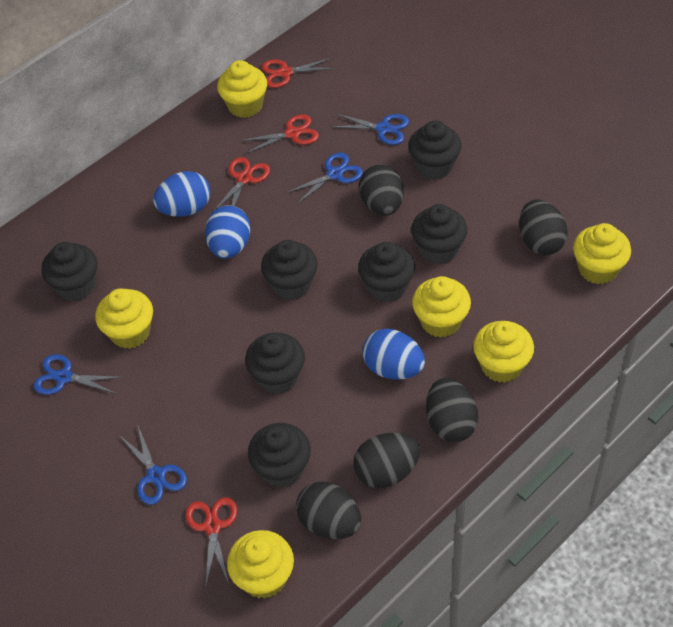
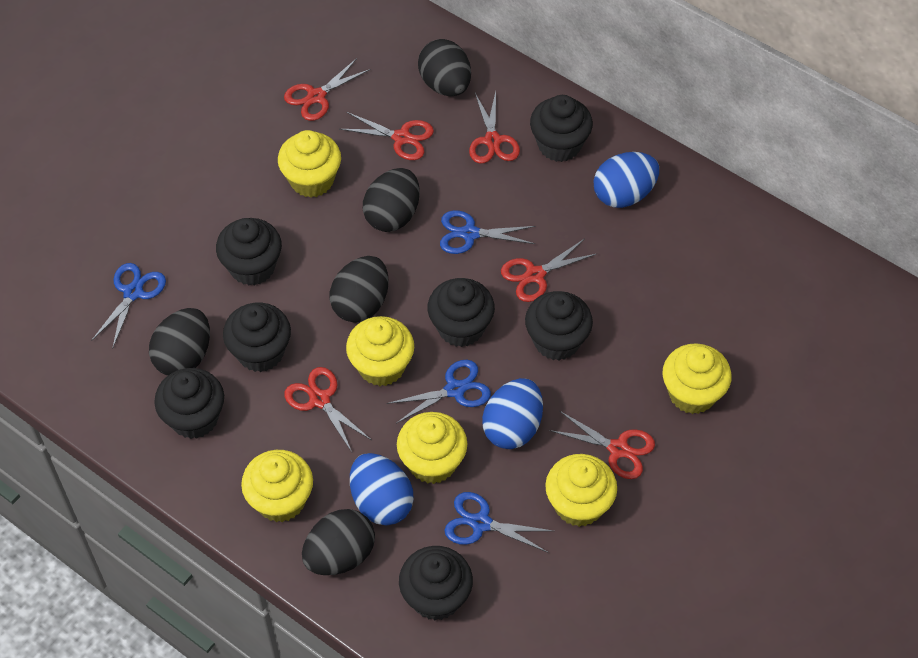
red scissors: 4 -> 6

